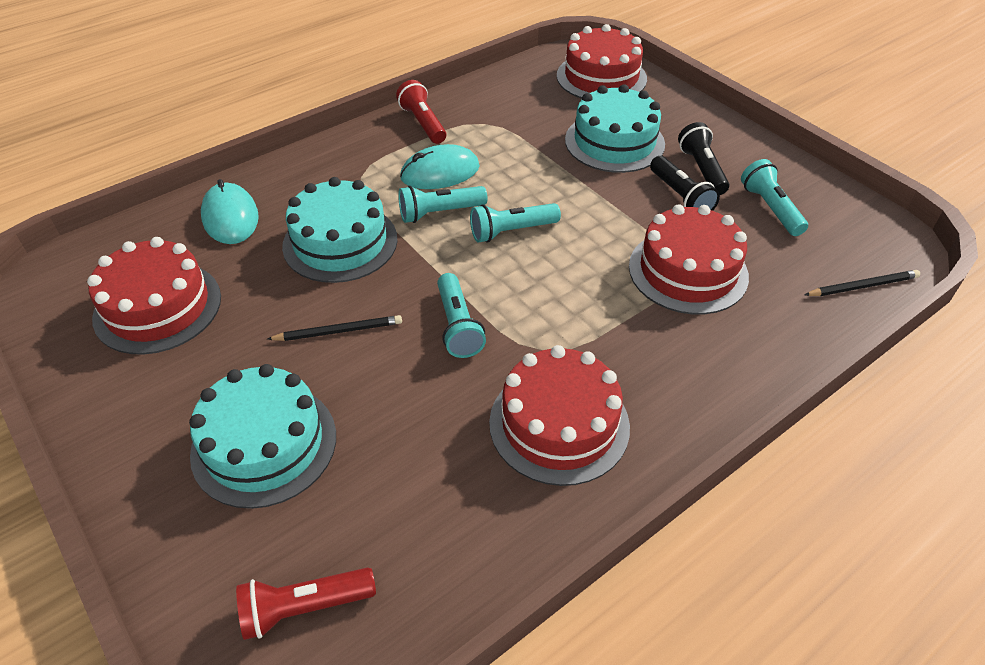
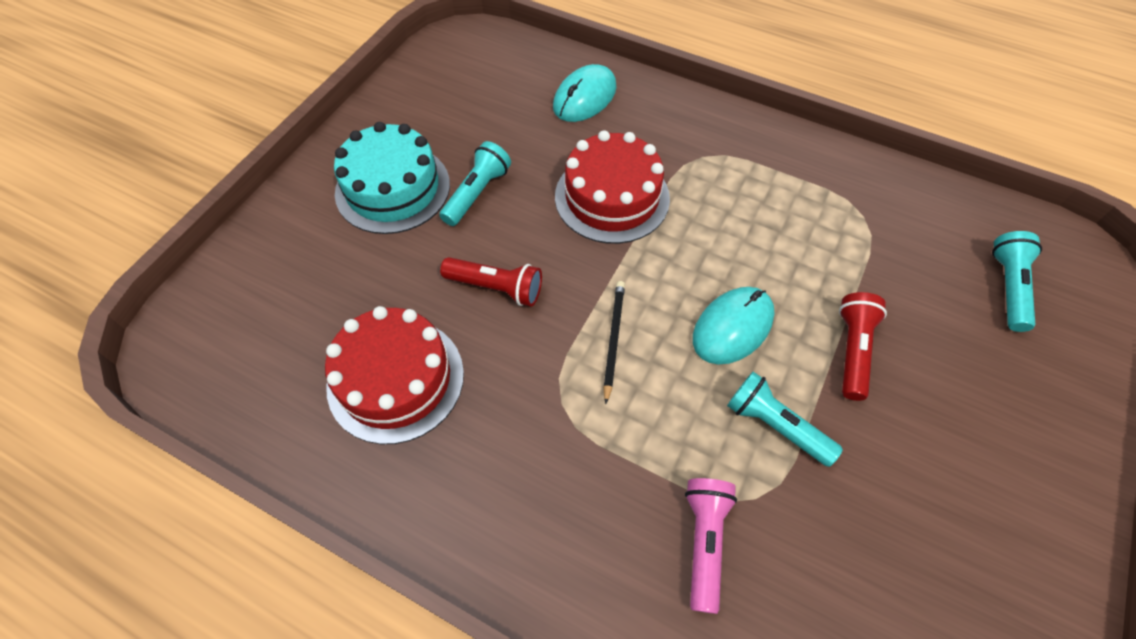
black flashlight: 2 -> 0
black pencil: 2 -> 1
pink flashlight: 0 -> 1
red cake: 4 -> 2
turquoise cake: 3 -> 1
turquoise flashlight: 4 -> 3

